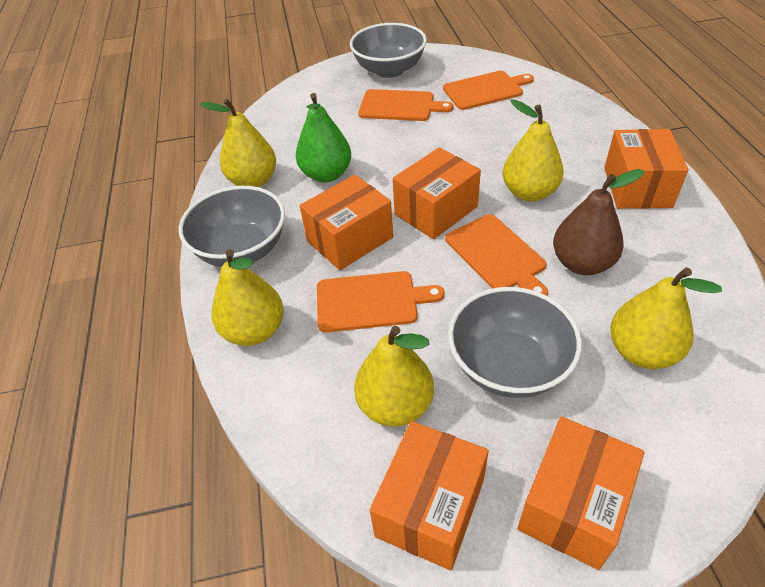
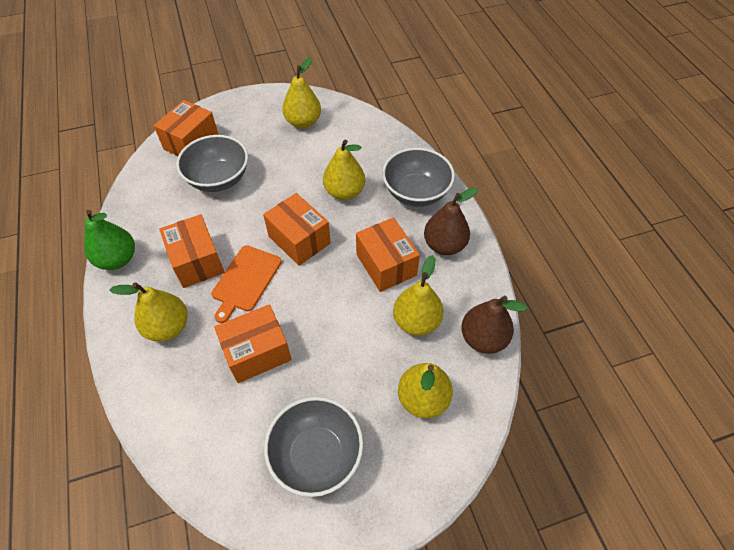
brown pear: 1 -> 2
orange cutting board: 4 -> 1

